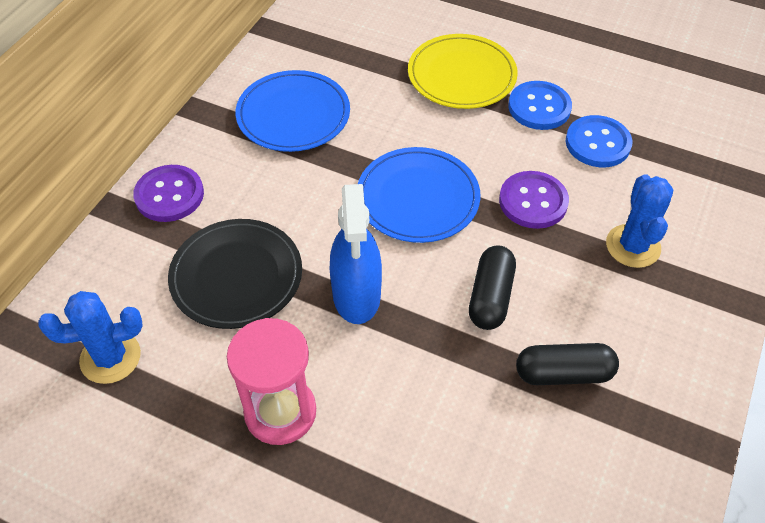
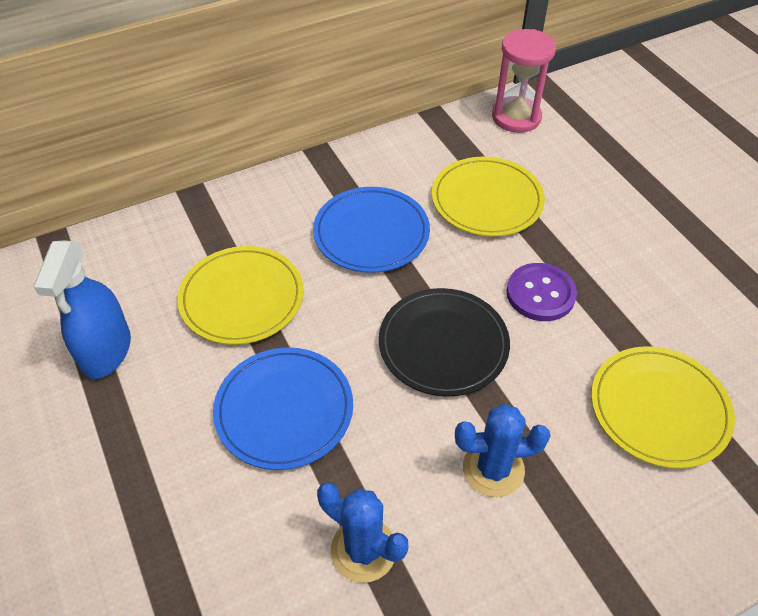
black capsule: 2 -> 0
blue button: 2 -> 0
purple button: 2 -> 1
yellow plate: 1 -> 3

